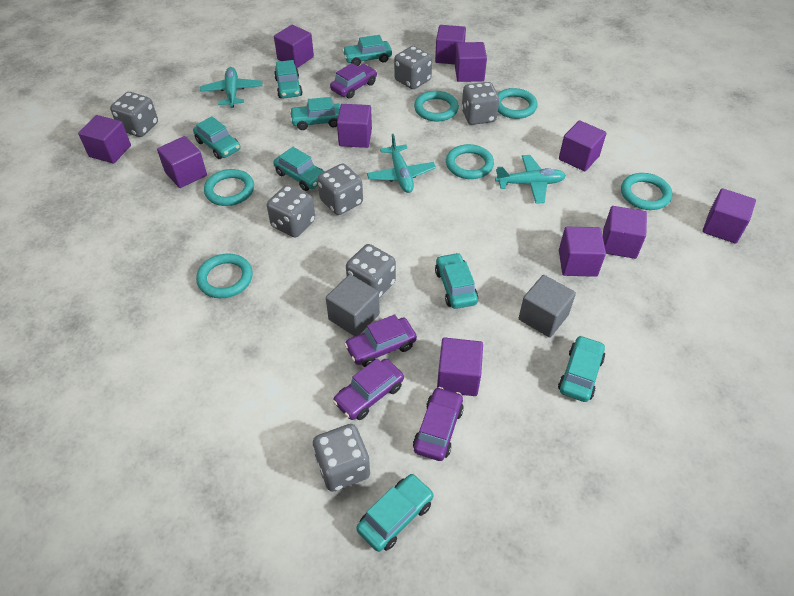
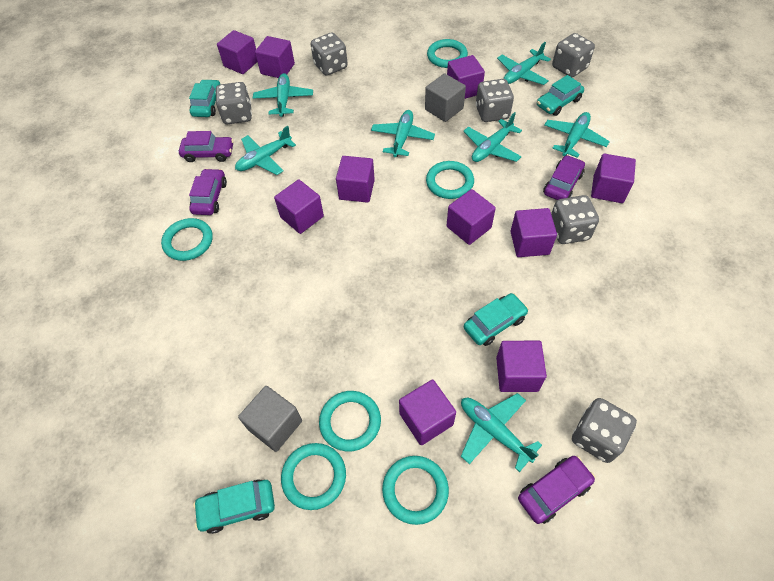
grey dice: 7 -> 6
purple cube: 11 -> 10
turquoise car: 8 -> 4
turquoise plane: 3 -> 7

